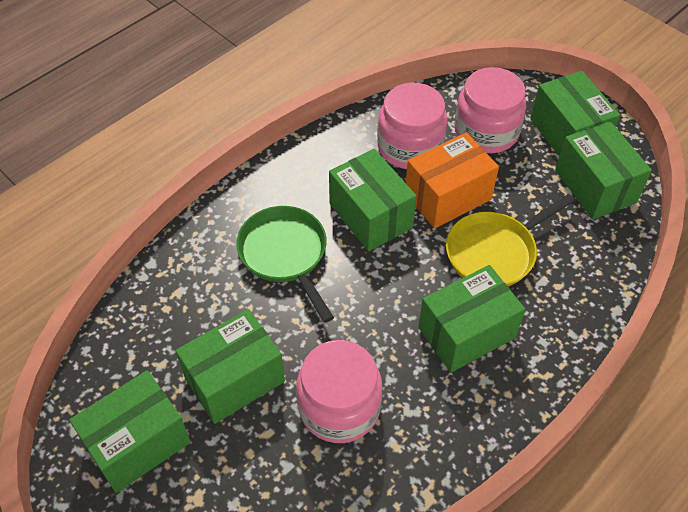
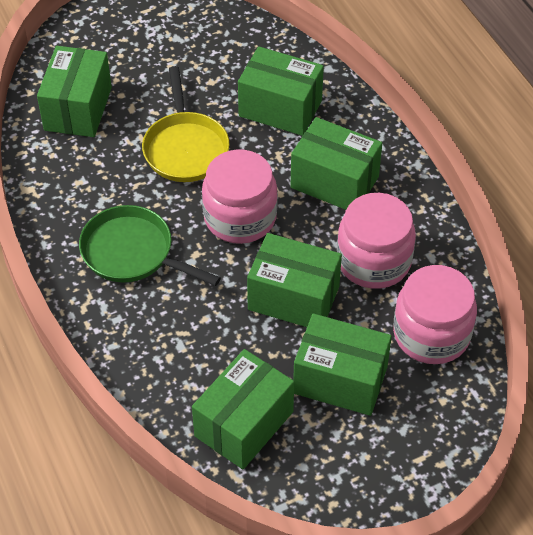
orange box: 1 -> 0

